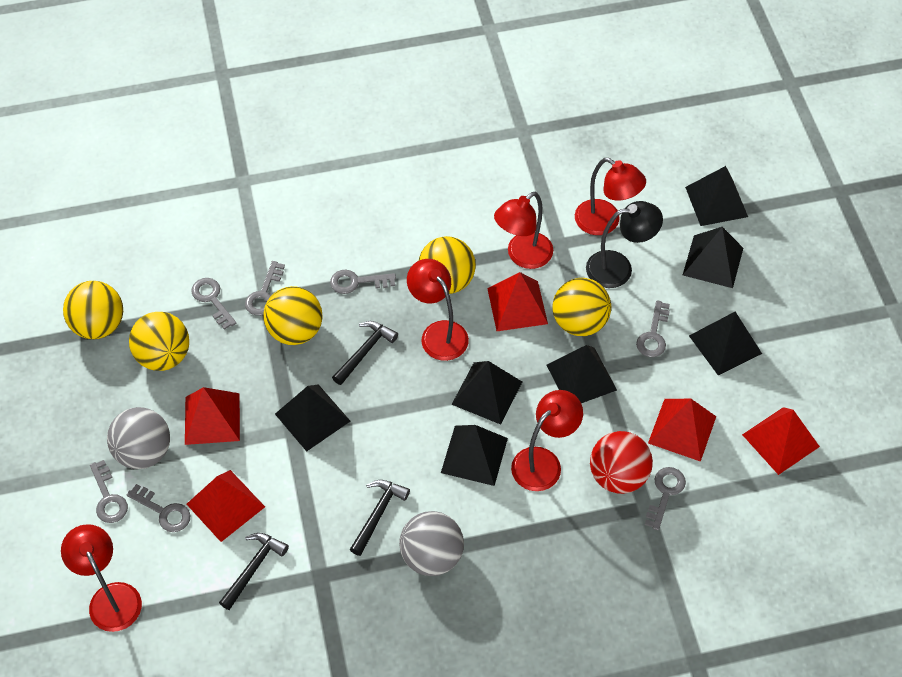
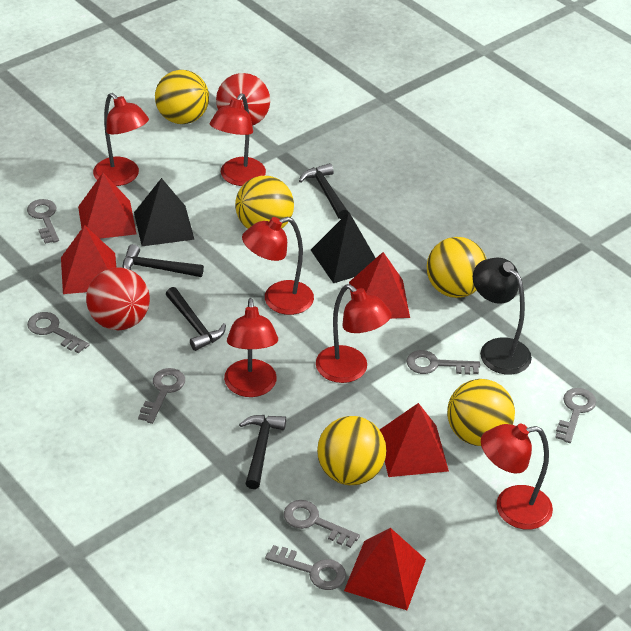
black hammer: 3 -> 4
black pyramid: 7 -> 2
grey ball: 2 -> 0
red ball: 1 -> 2
red lamp: 5 -> 6

